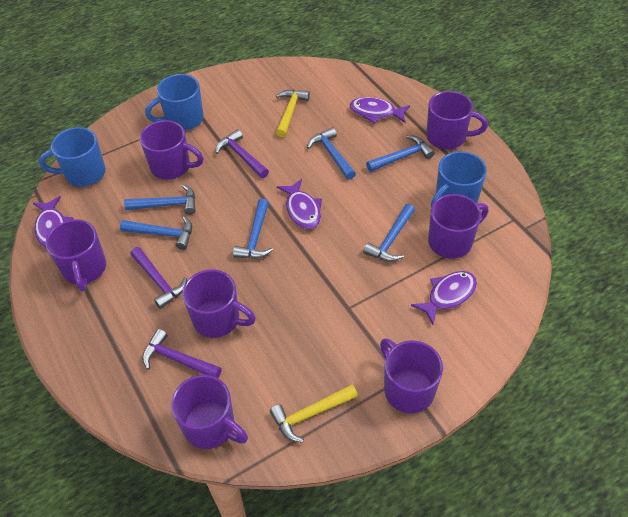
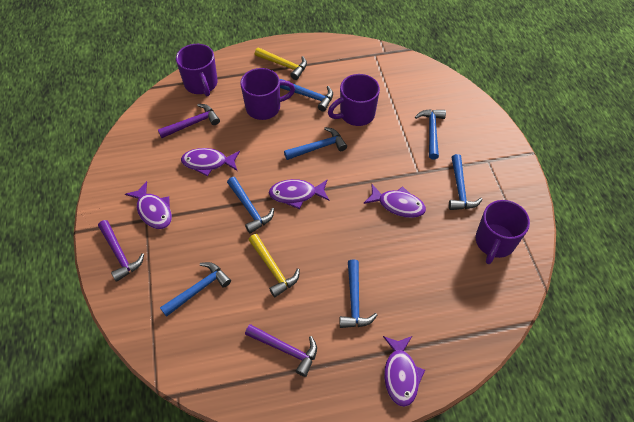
blue hammer: 6 -> 7
blue mug: 3 -> 0
purple fish: 4 -> 5
purple mug: 7 -> 4

